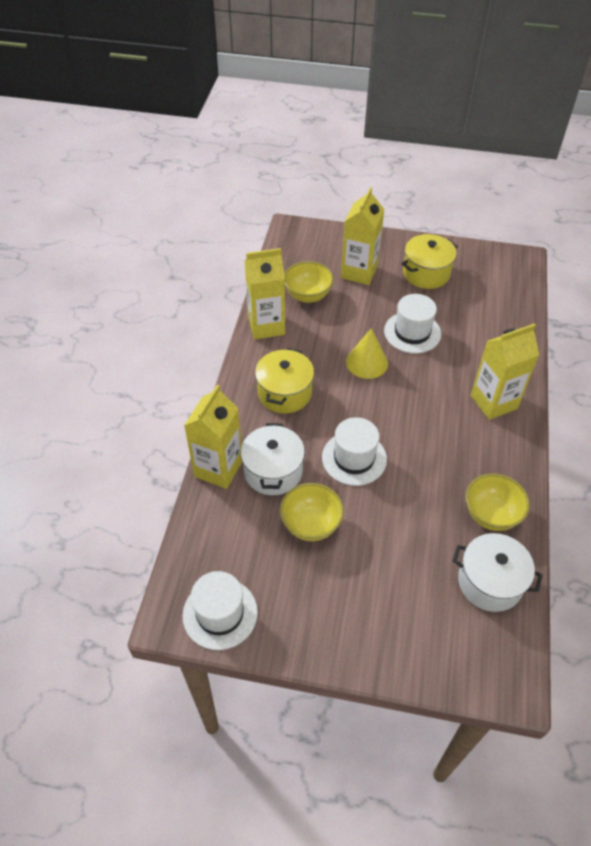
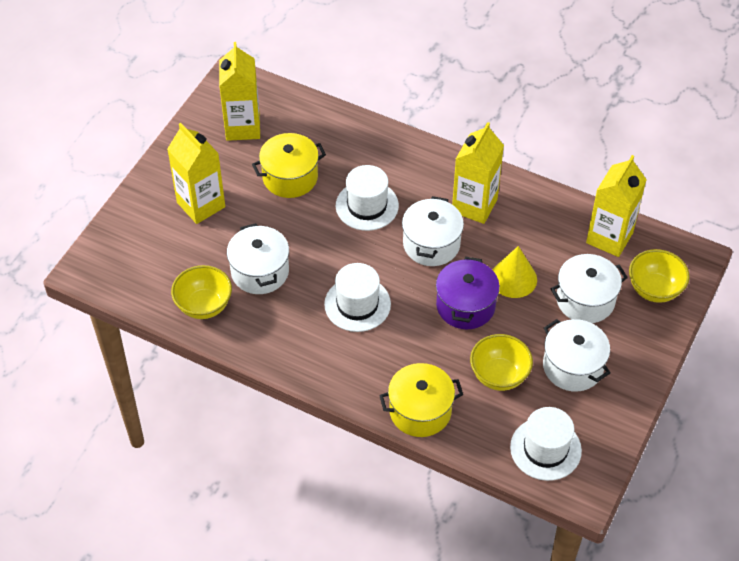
purple pot: 0 -> 1
white pot: 2 -> 4

